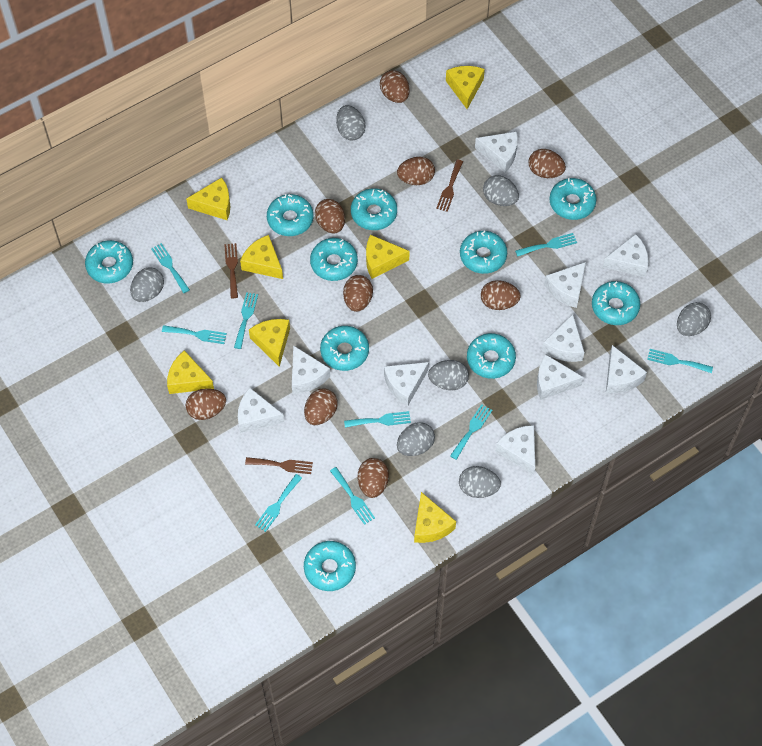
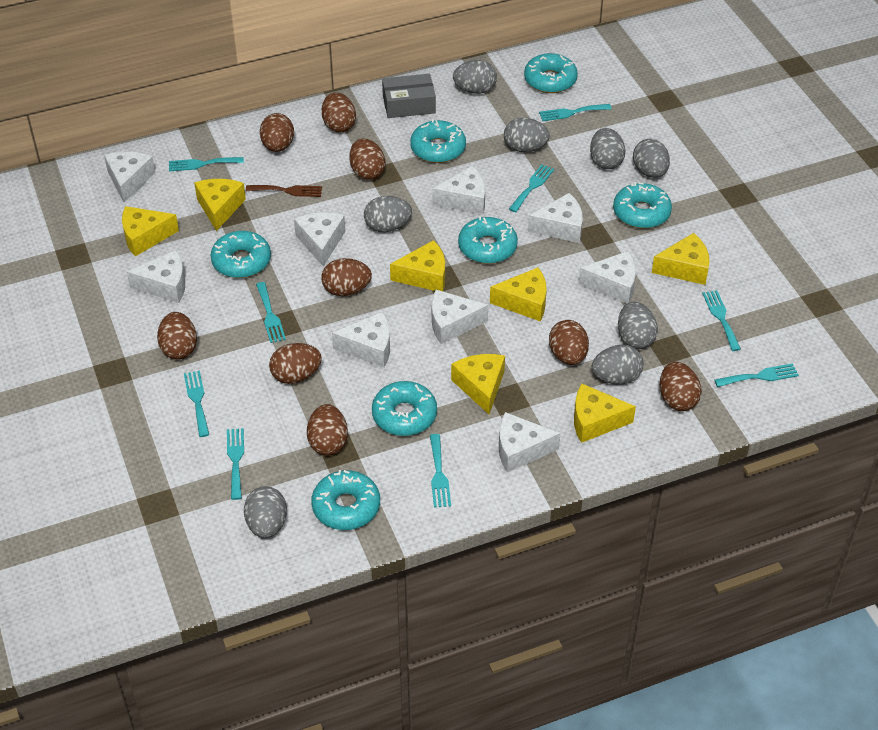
brown fork: 3 -> 1
grey box: 0 -> 1
grey egg: 7 -> 8
turquoise donut: 10 -> 7
white cheese: 10 -> 9

